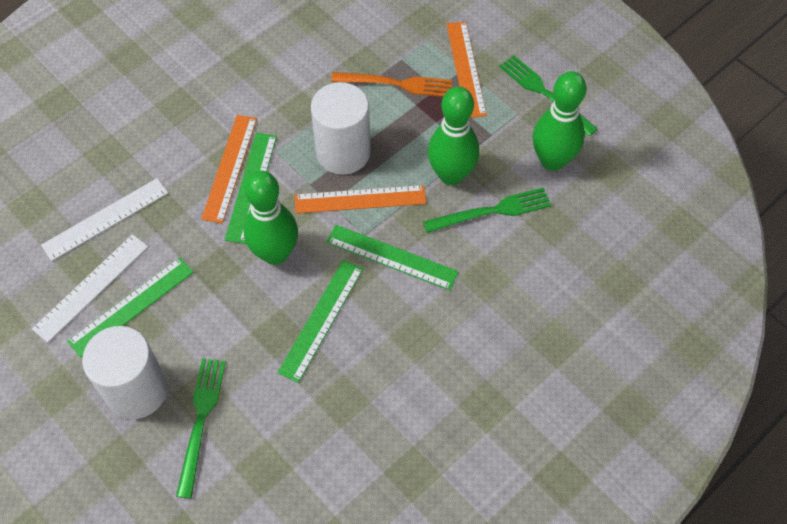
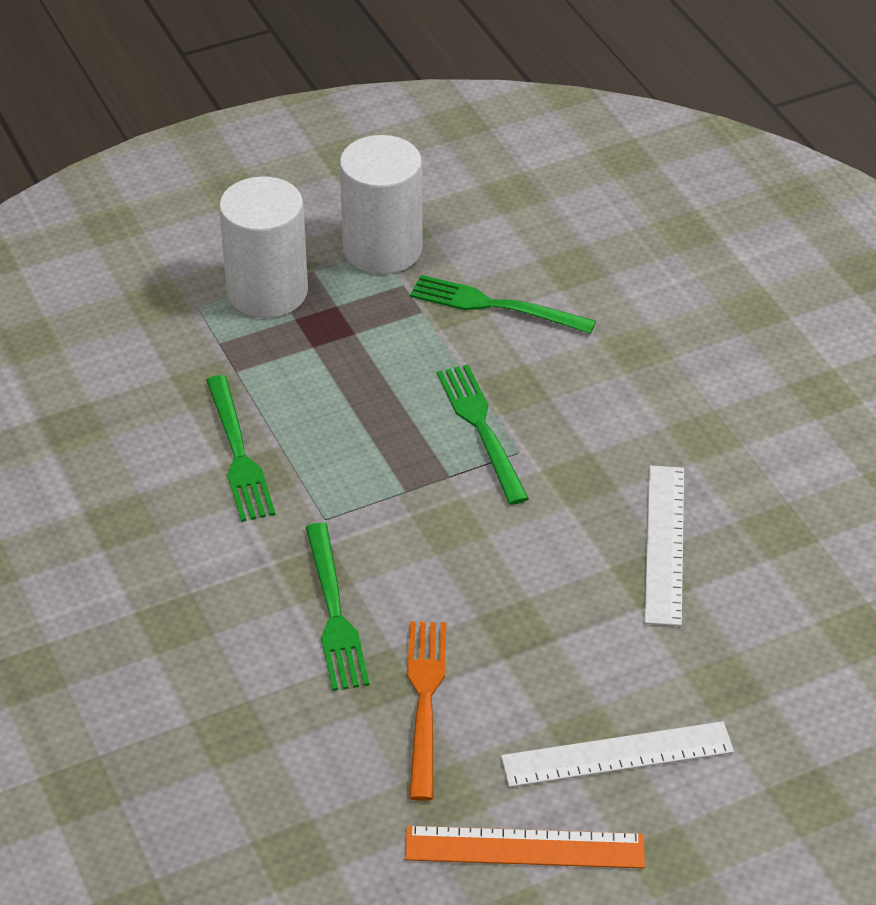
green bowling pin: 3 -> 0
green fork: 3 -> 4
green ruler: 4 -> 0
orange ruler: 3 -> 1

